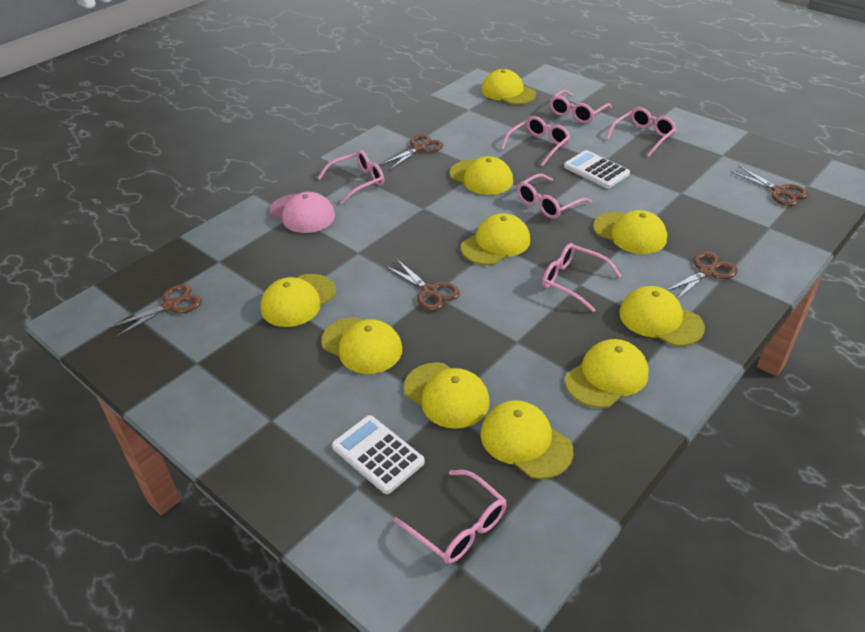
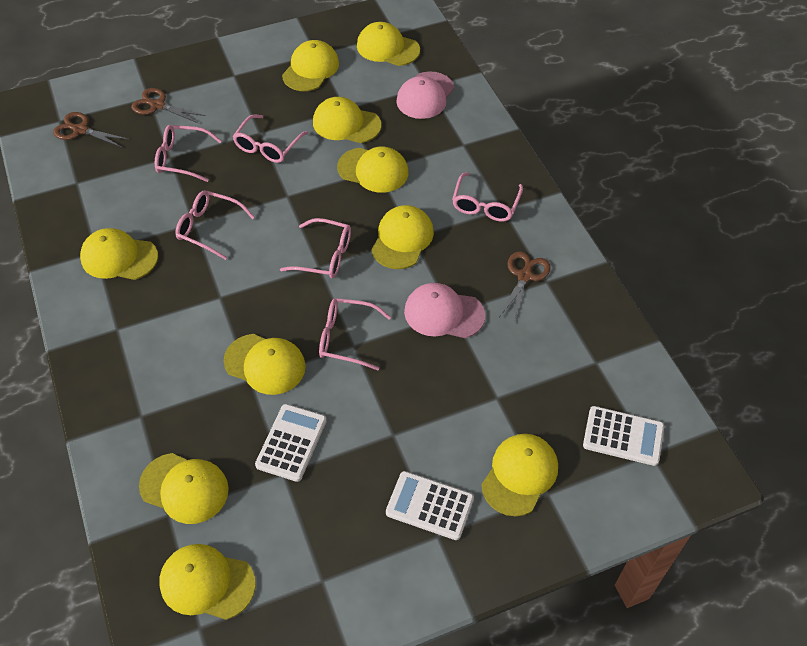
brown scissors: 5 -> 3
pink cap: 1 -> 2
pink glasses: 7 -> 6
white calculator: 2 -> 3

